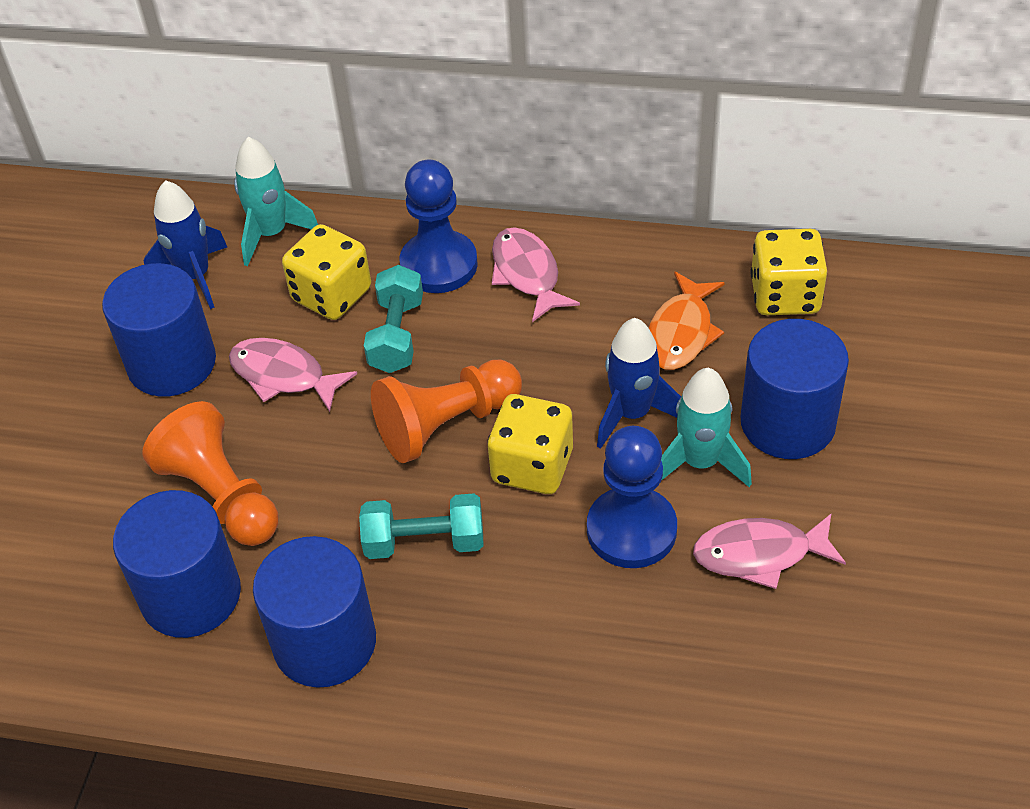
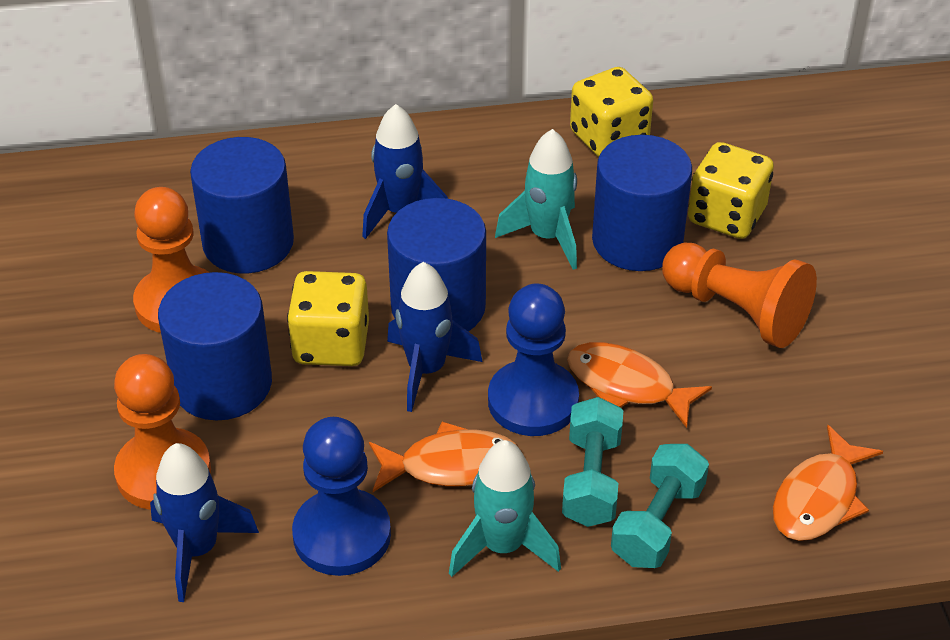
blue rocket: 2 -> 3
orange fish: 1 -> 3
orange pawn: 2 -> 3
pink fish: 3 -> 0

